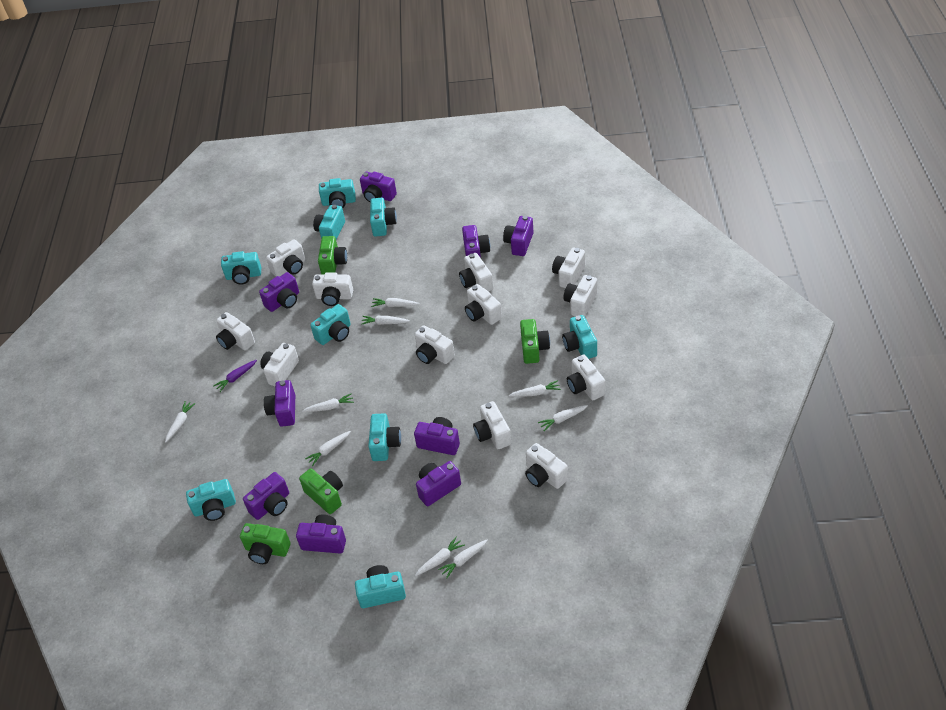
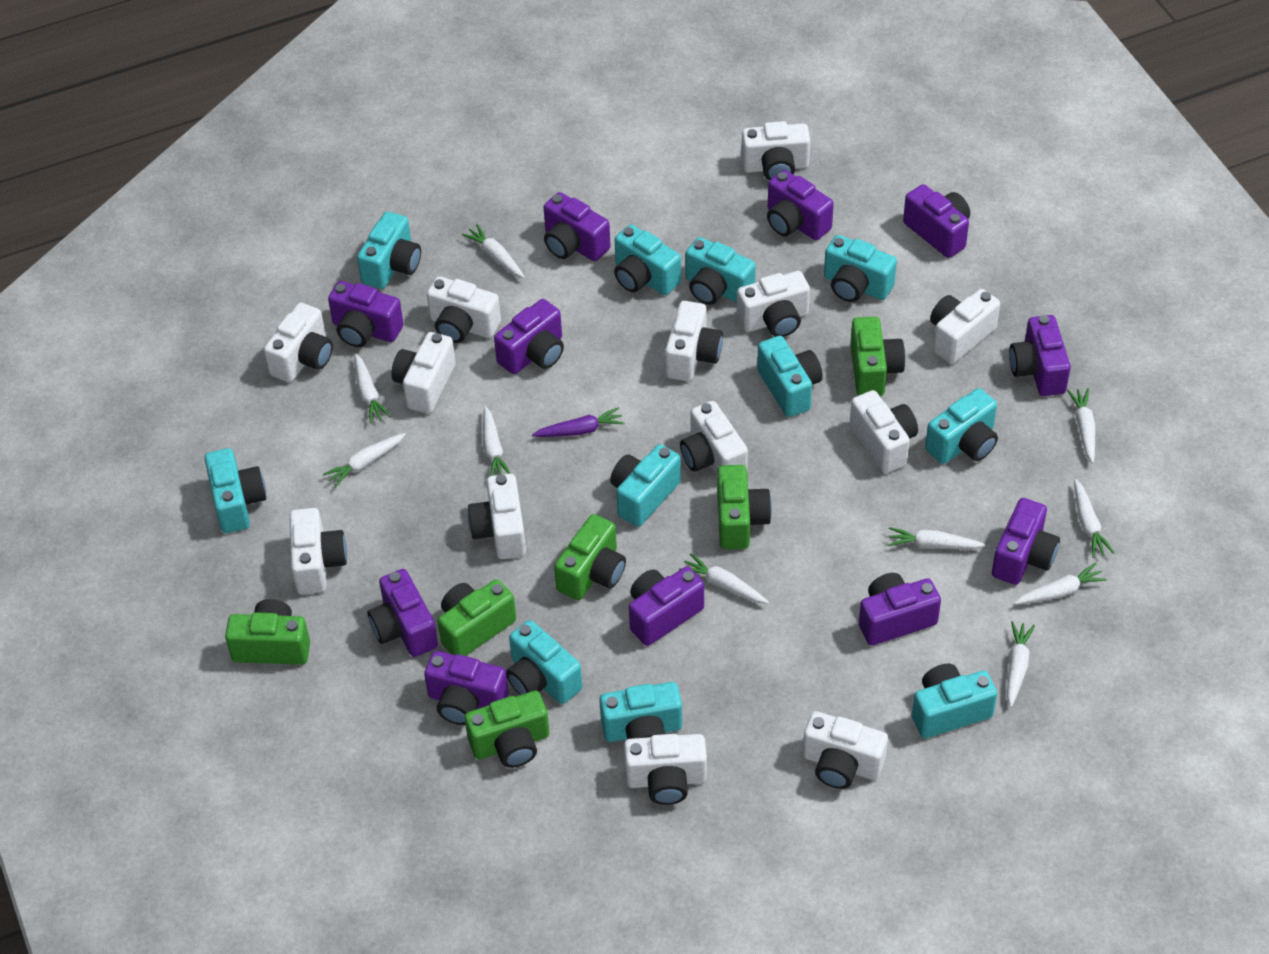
green camera: 4 -> 6
purple camera: 9 -> 11
turquoise camera: 9 -> 11
white camera: 12 -> 13
white carrot: 9 -> 10

